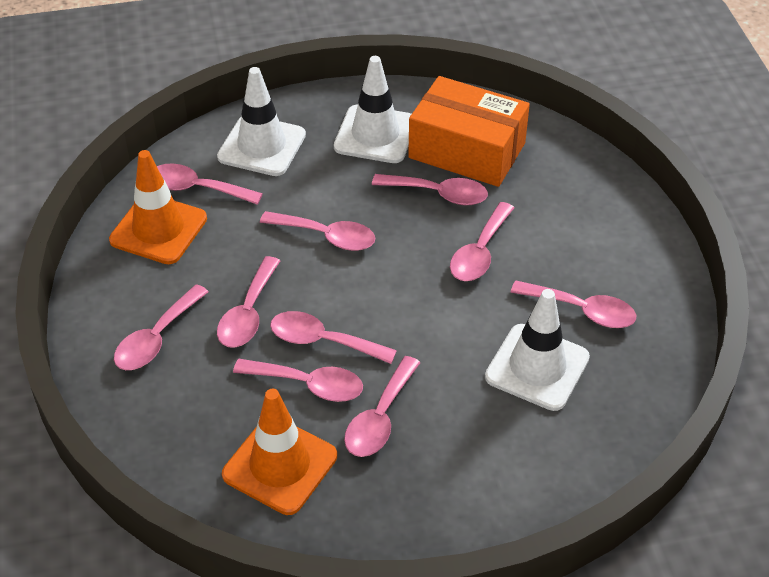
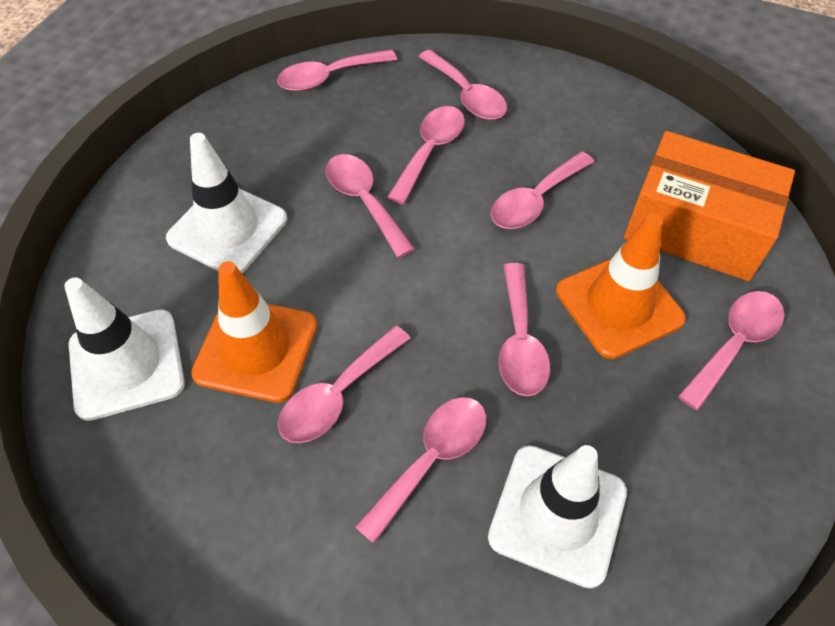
pink spoon: 10 -> 9

